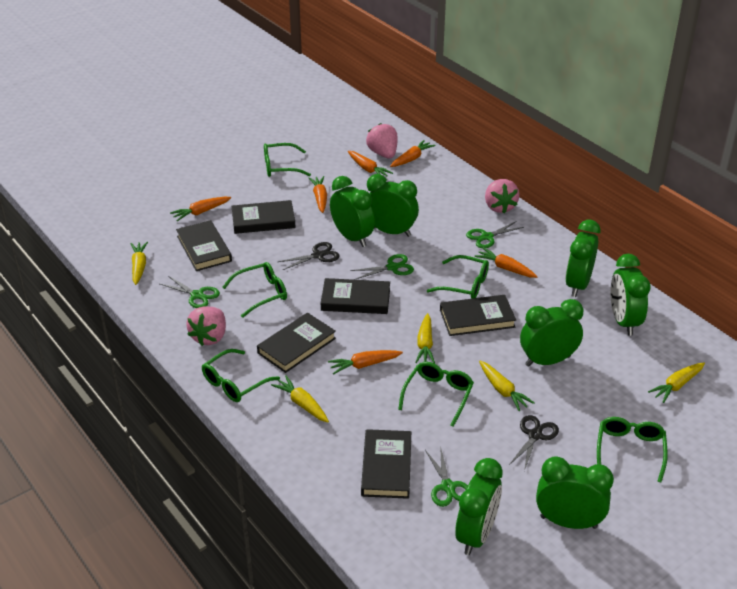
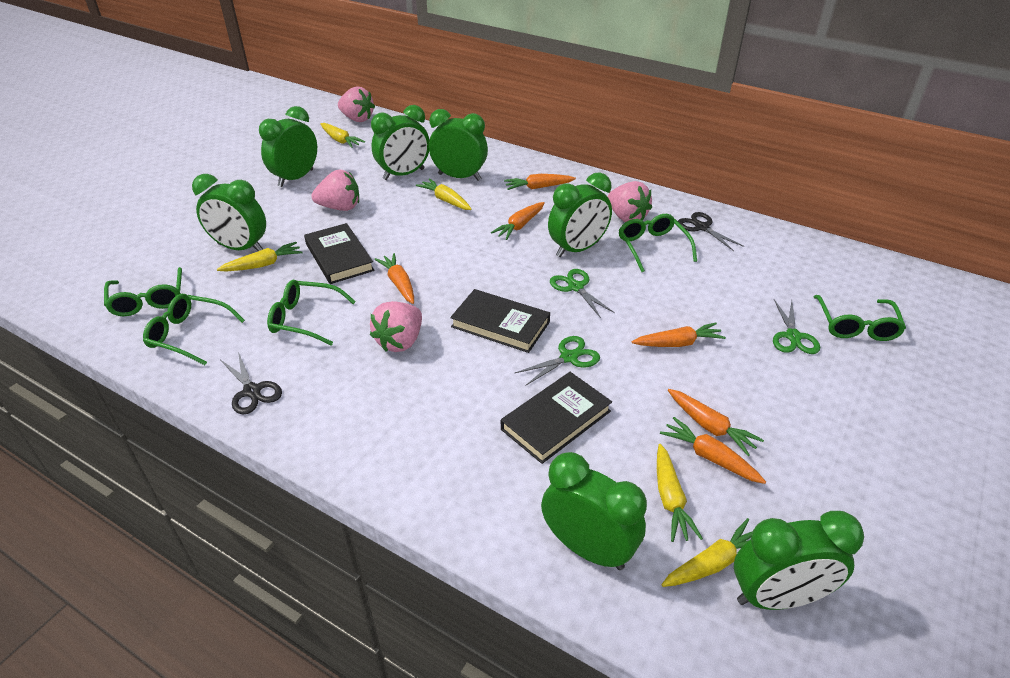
black book: 6 -> 3
green glasses: 6 -> 5
green scissors: 4 -> 3
pink strawberry: 3 -> 4

